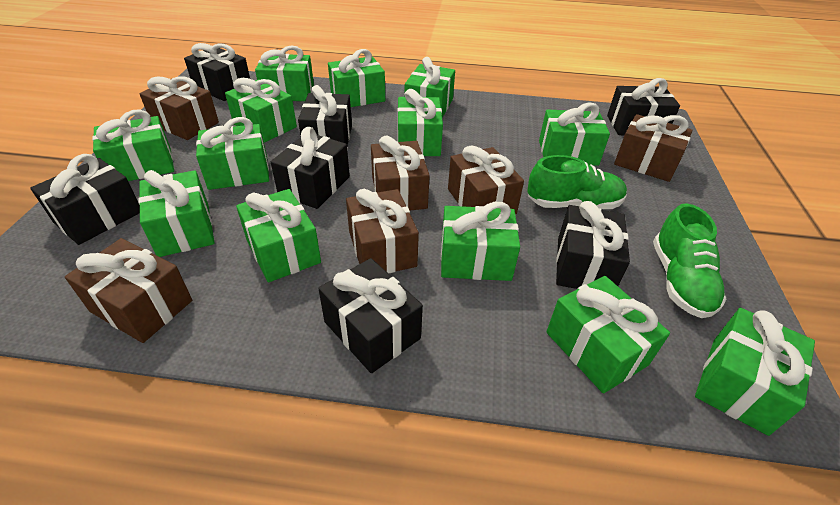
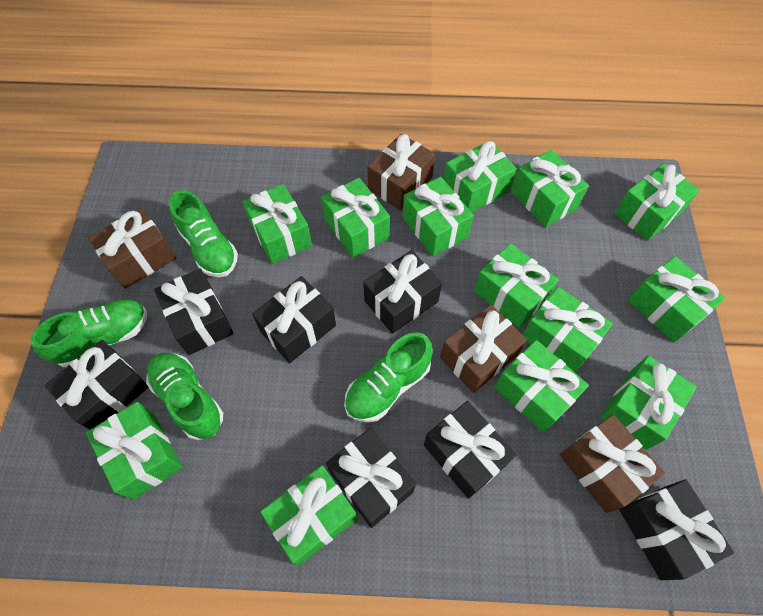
brown gift: 6 -> 4
green shoe: 2 -> 4

